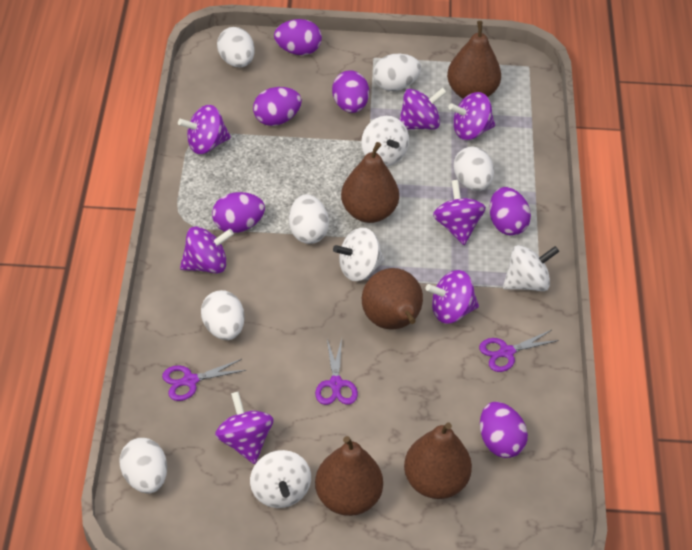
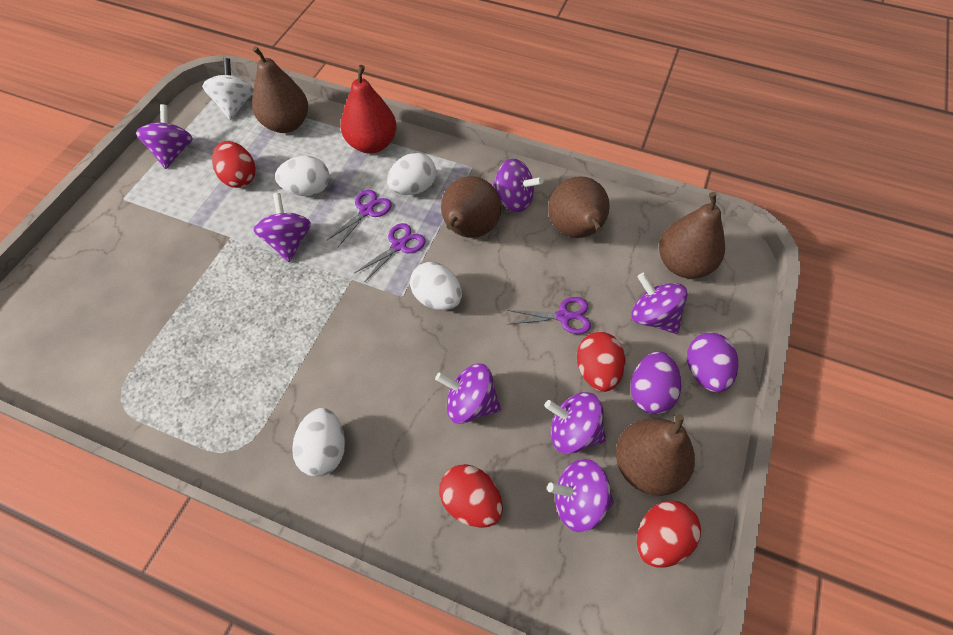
purple egg: 6 -> 2
red egg: 0 -> 4
red pear: 0 -> 1
white egg: 6 -> 4
white spinning top: 4 -> 1

